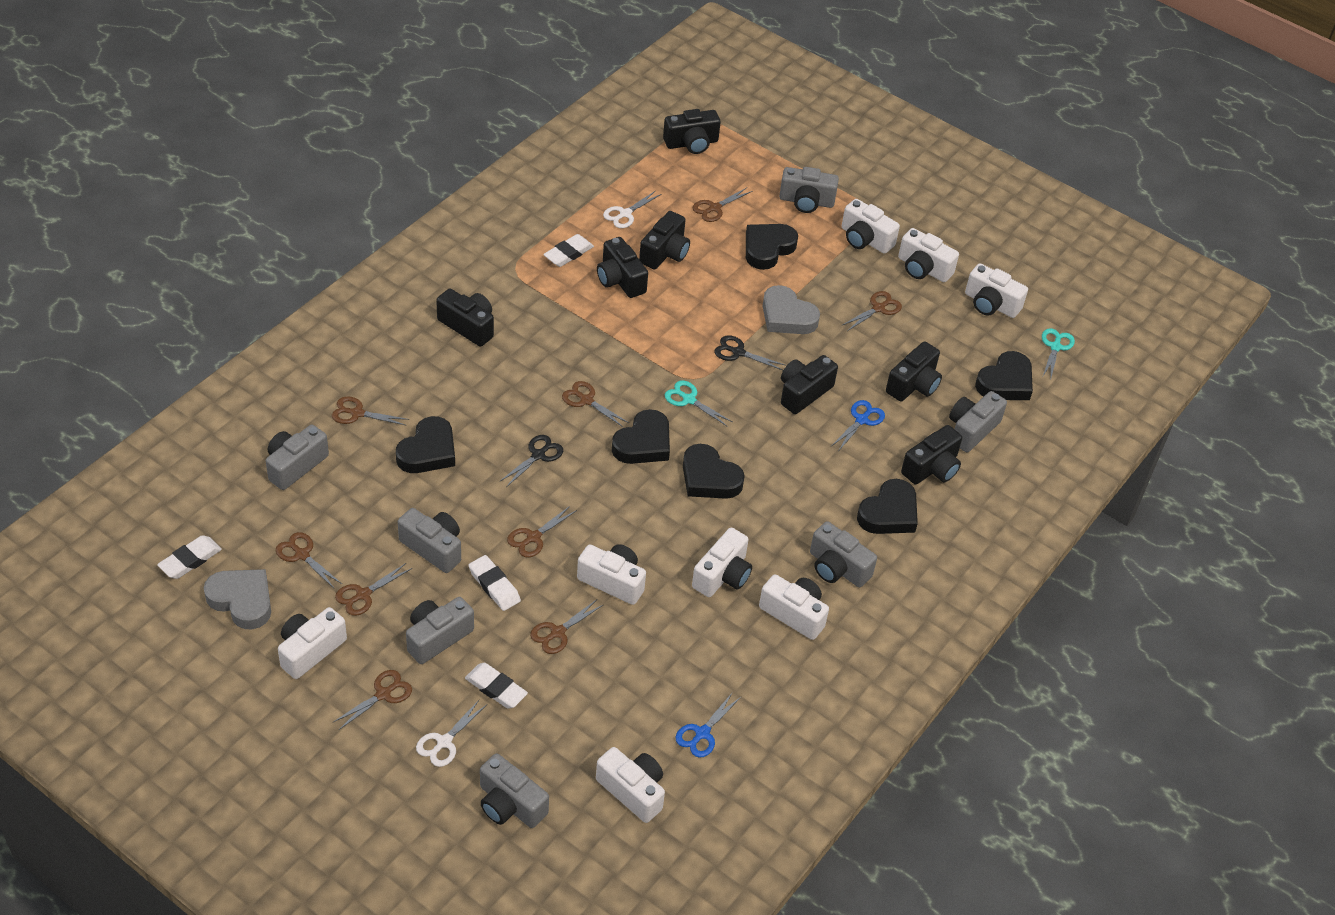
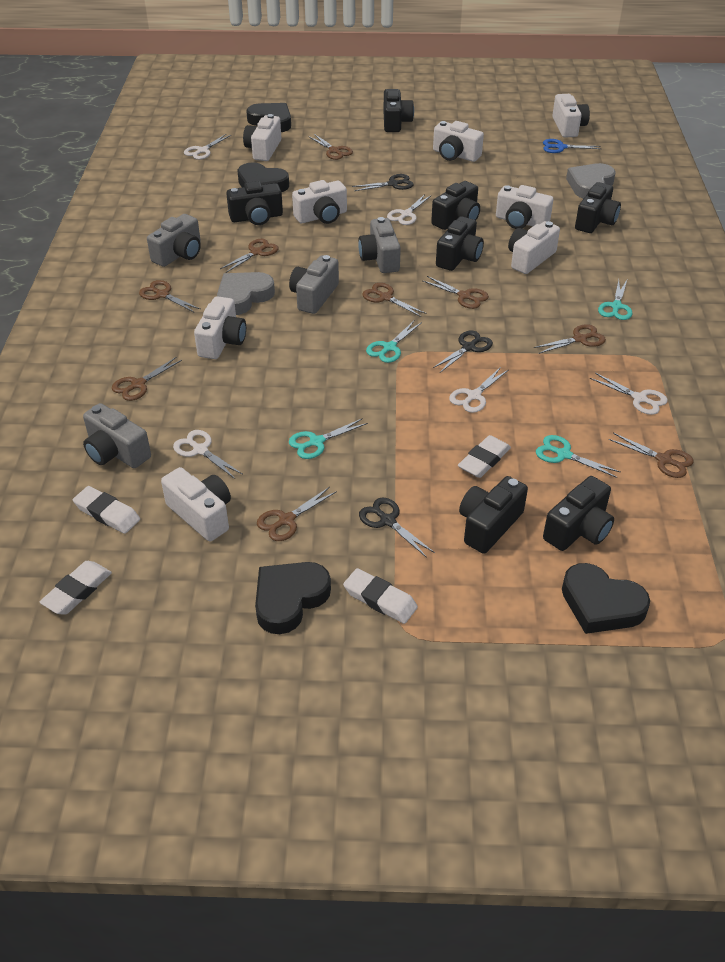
black heart: 6 -> 4
black scissors: 2 -> 3
blue scissors: 2 -> 1
grey camera: 7 -> 4
turquoise scissors: 2 -> 4
white scissors: 2 -> 5

